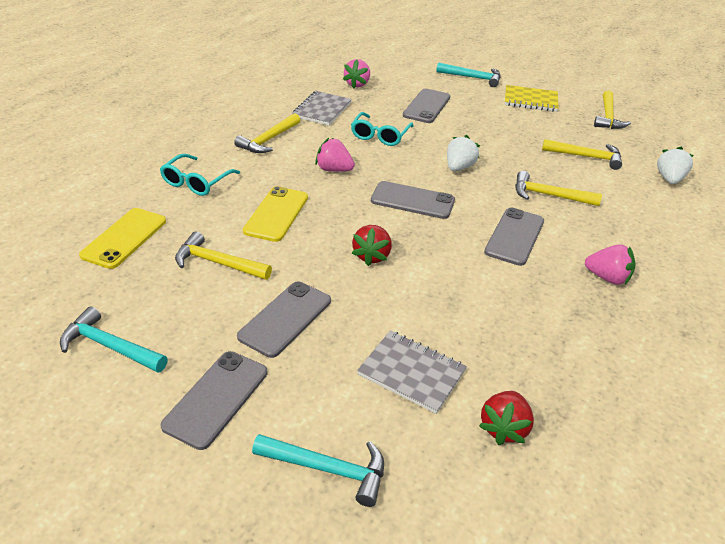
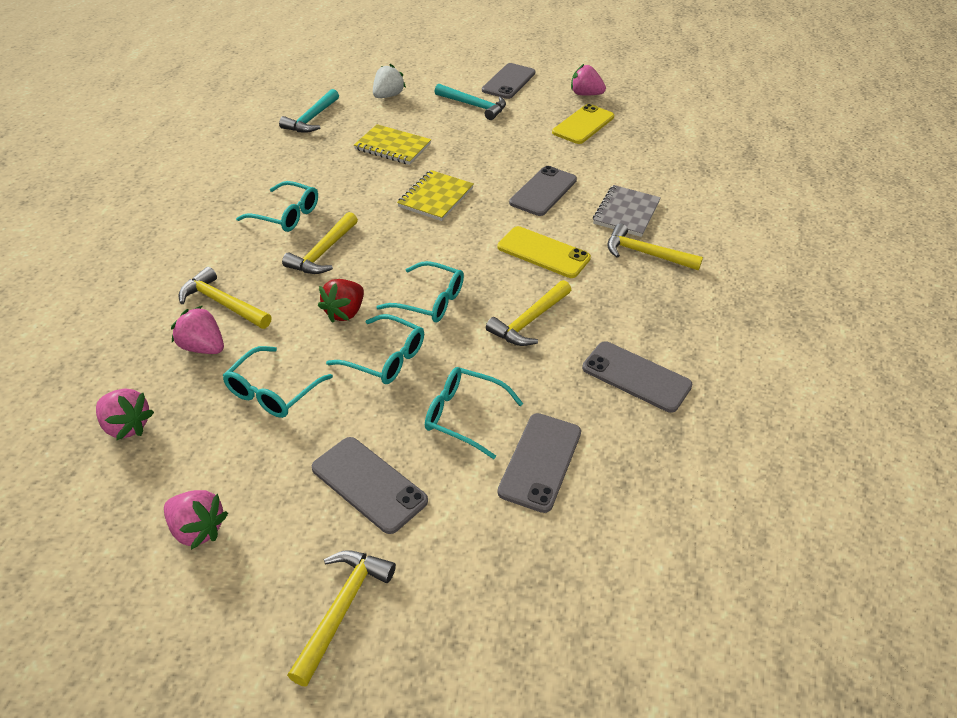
grey notebook: 2 -> 1
pink strawberry: 3 -> 4
red strawberry: 2 -> 1
turquoise glasses: 2 -> 5
turquoise hammer: 3 -> 2
white strawberry: 2 -> 1
yellow notebook: 1 -> 2

